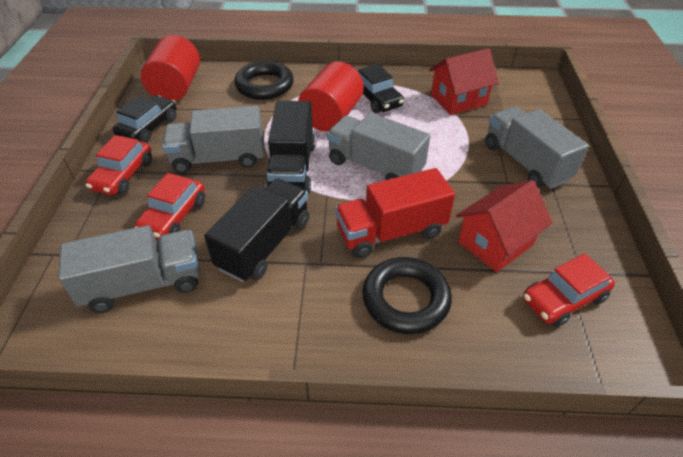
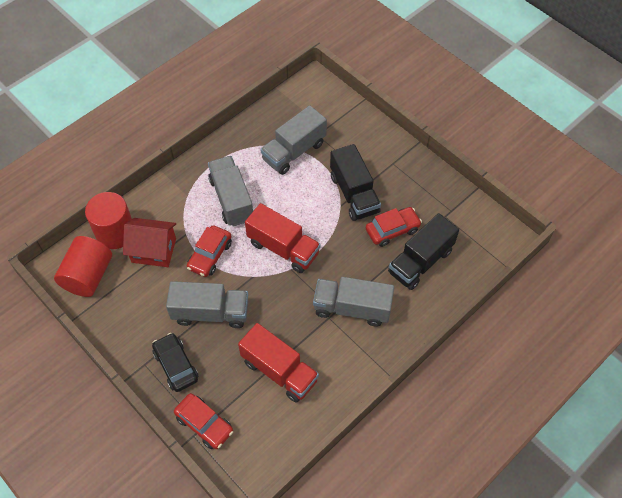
black car: 2 -> 1
black ring: 2 -> 0
red house: 2 -> 1
red truck: 1 -> 2

